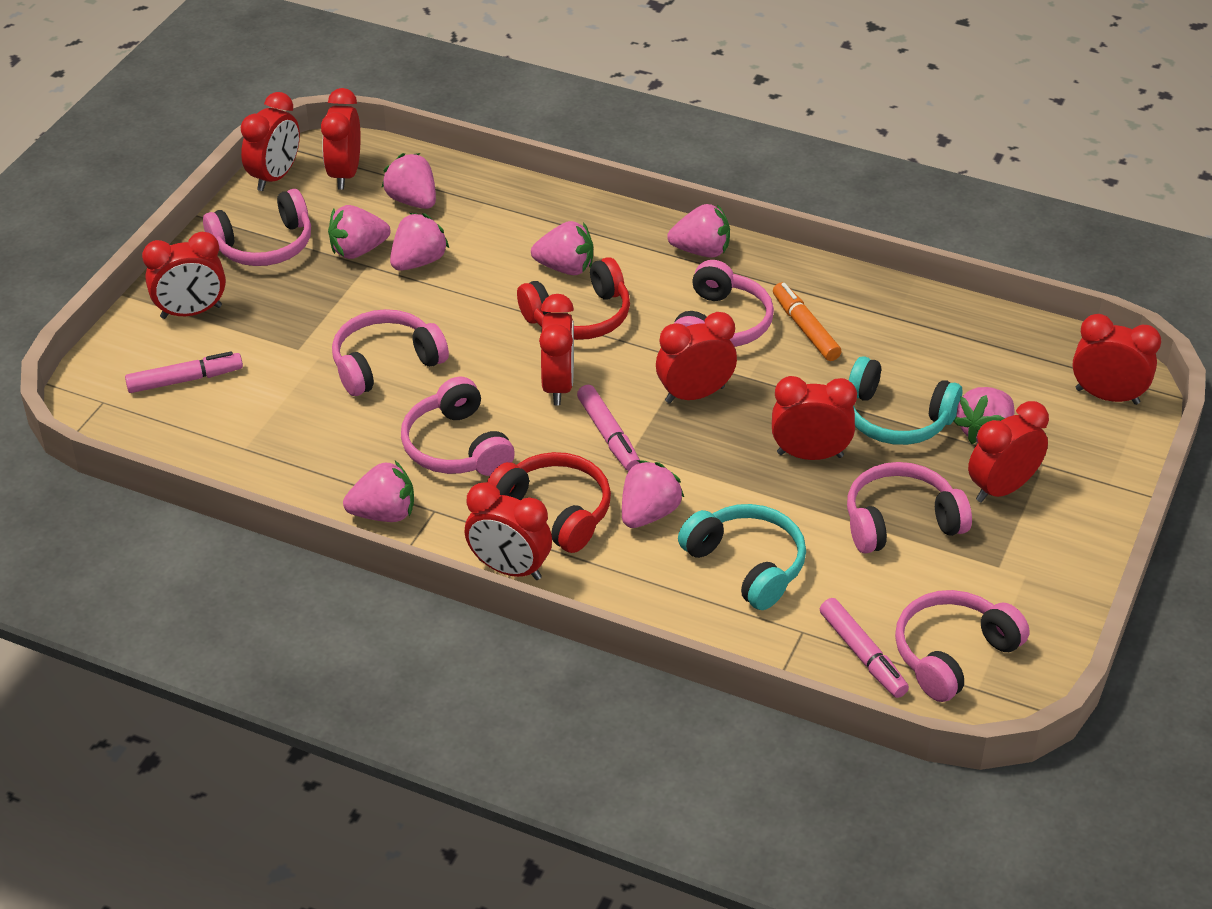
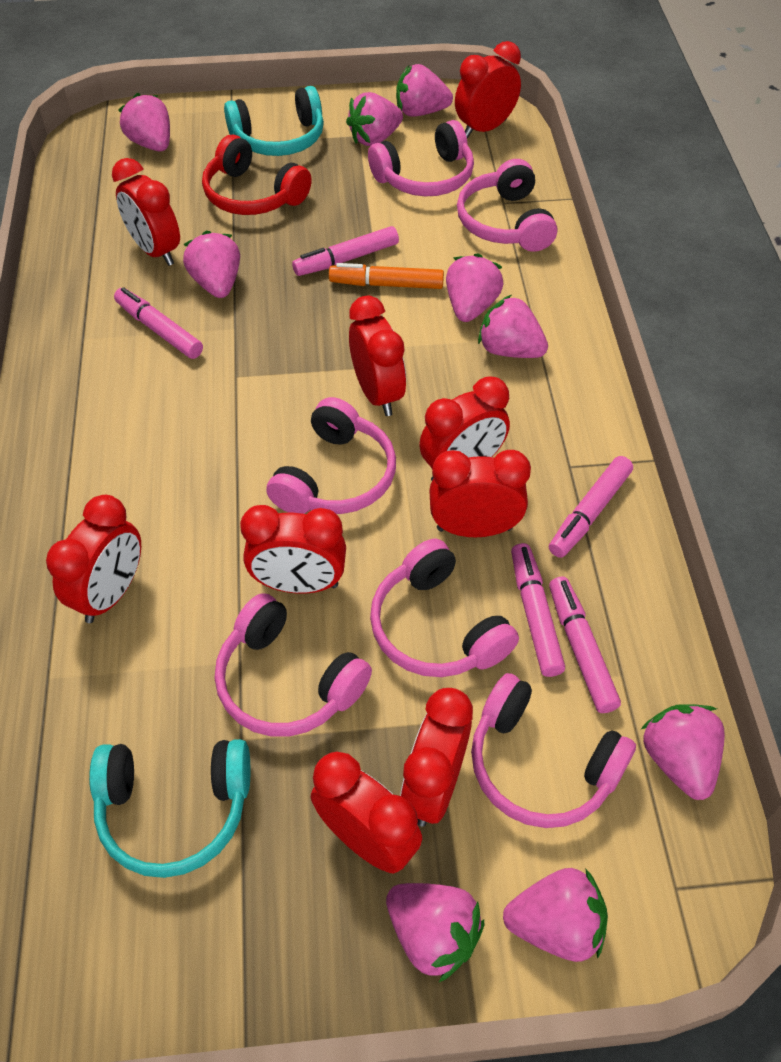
pink marker: 3 -> 5
pink strawberry: 8 -> 9
red headphones: 2 -> 1

